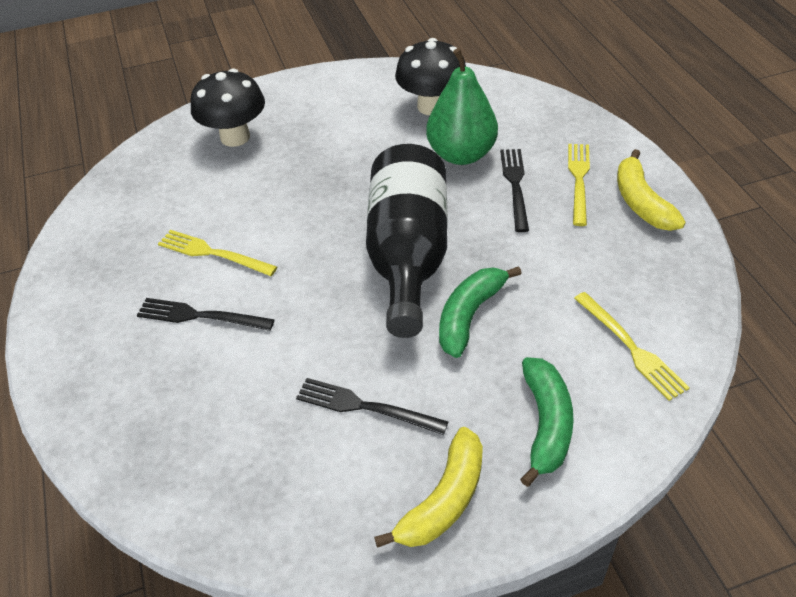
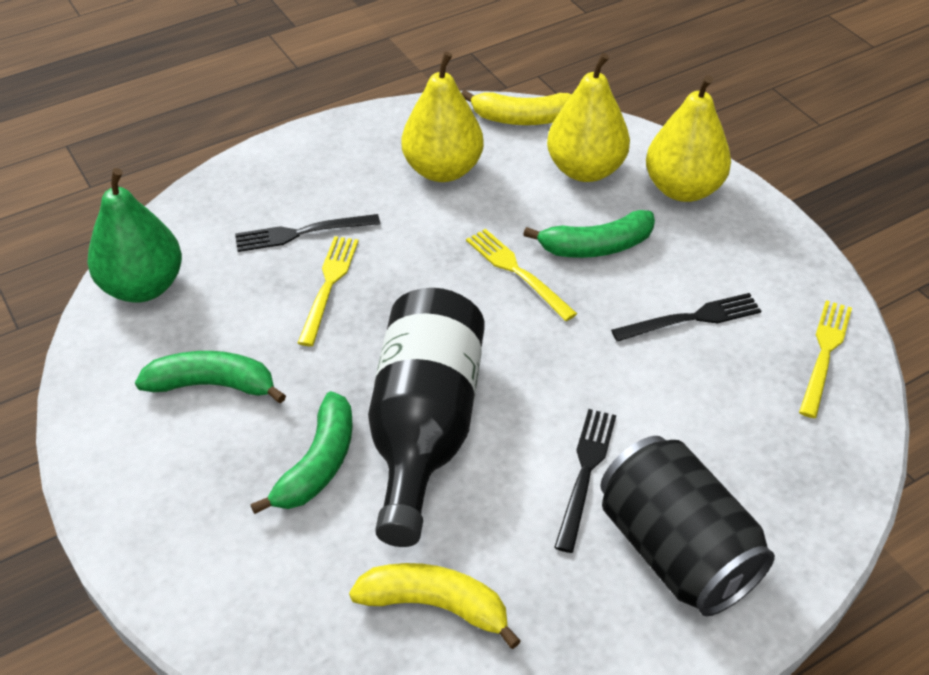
black can: 0 -> 1
black mushroom: 2 -> 0
green banana: 2 -> 3
yellow pear: 0 -> 3

